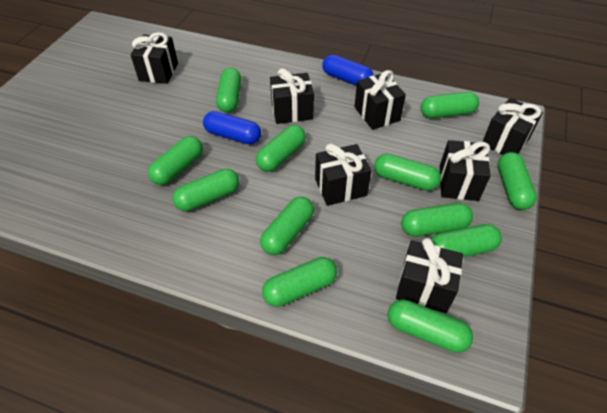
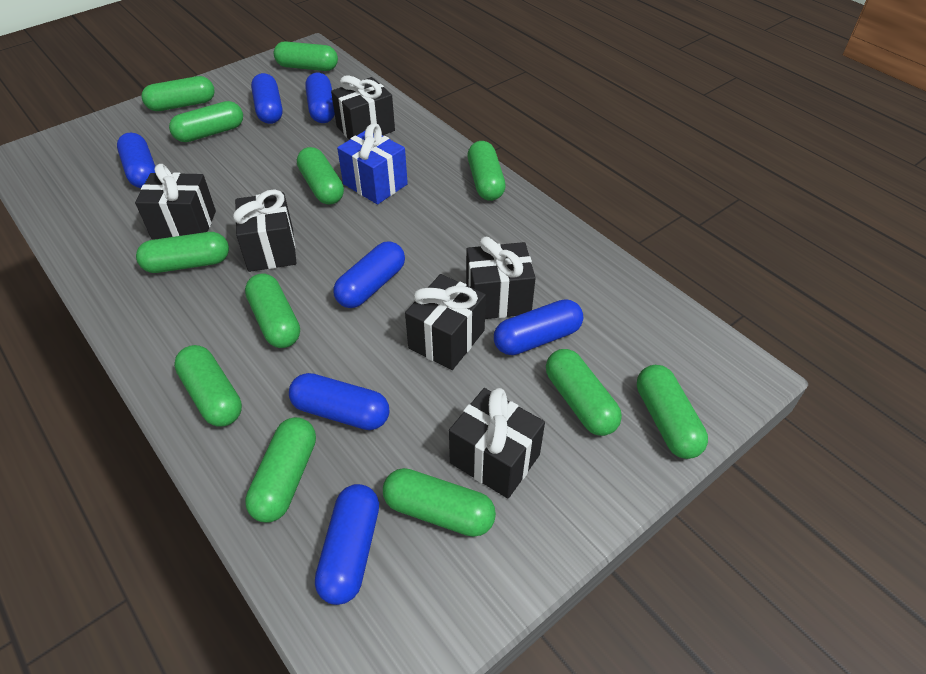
black gift: 7 -> 6
blue capsule: 2 -> 7
blue gift: 0 -> 1

